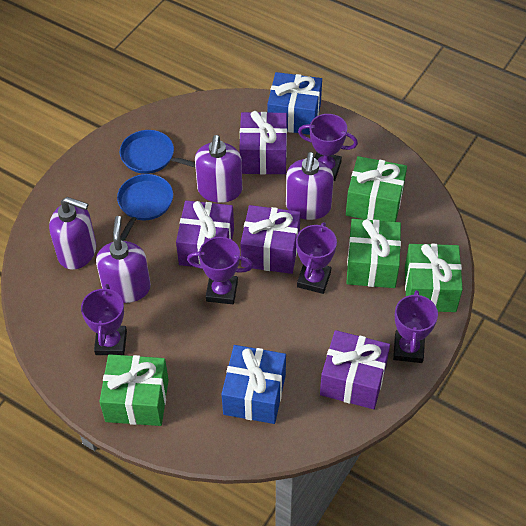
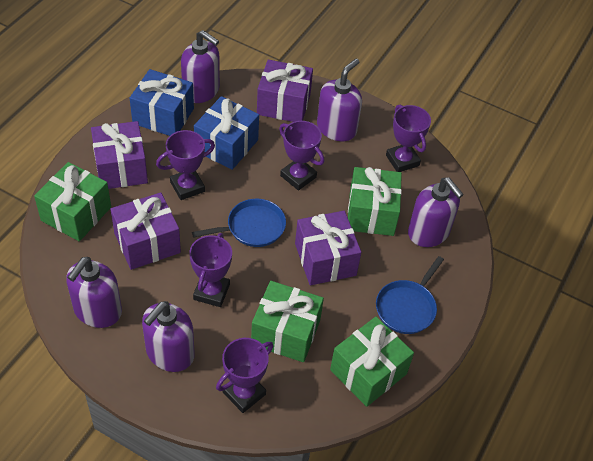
purple soap dispenser: 4 -> 5

